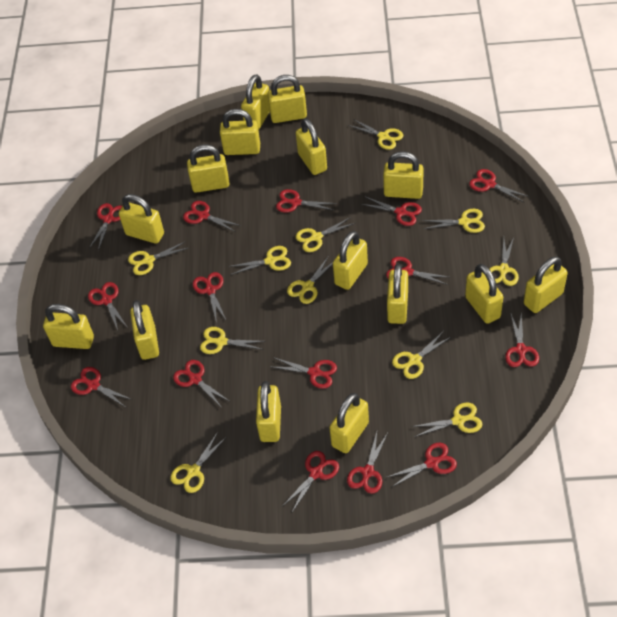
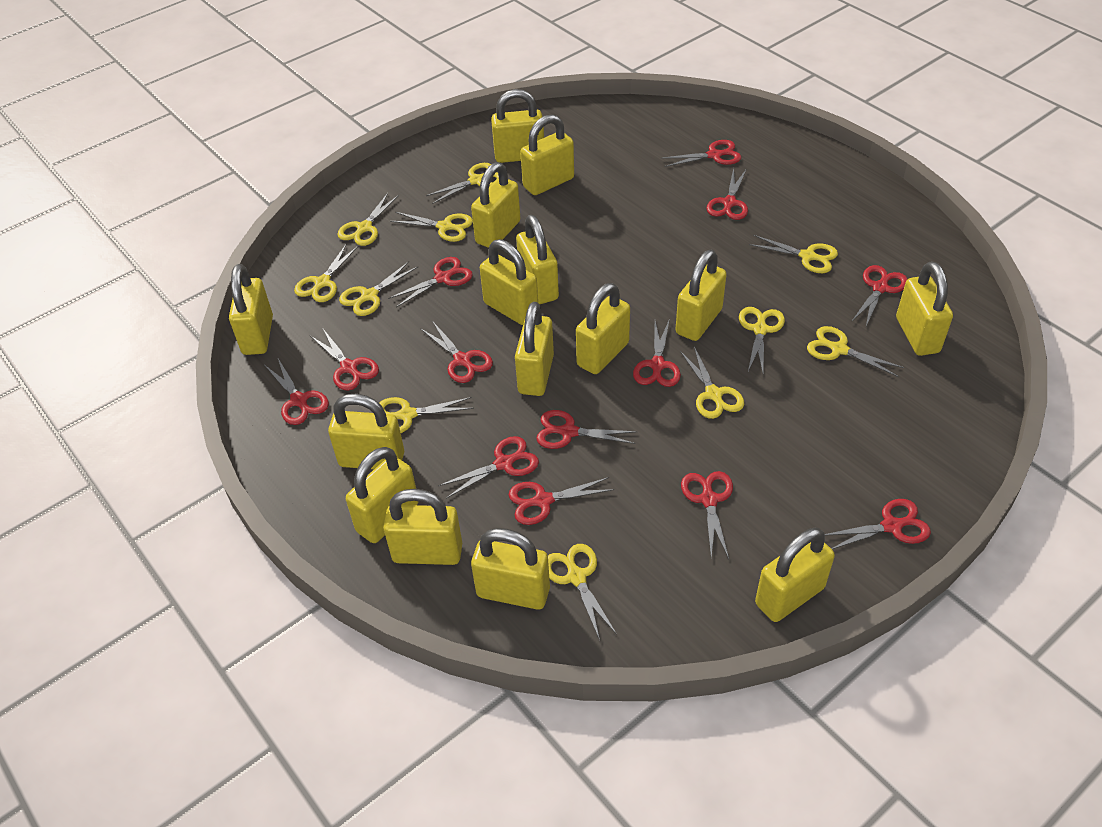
red scissors: 15 -> 13

